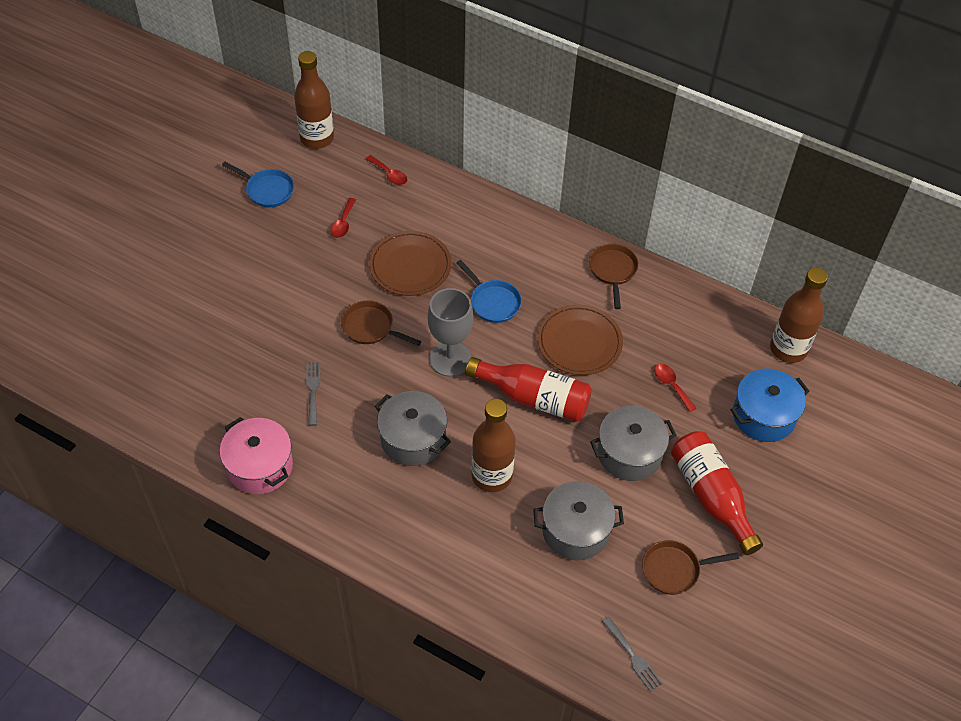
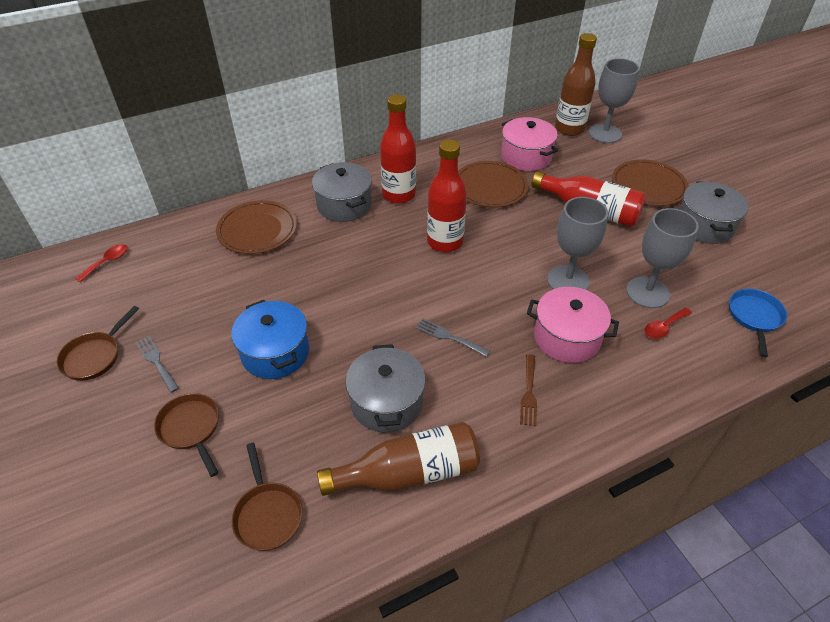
blue pan: 2 -> 1
brown bottle: 3 -> 2
brown fork: 0 -> 1
brown plate: 2 -> 3
grey goblet: 1 -> 3
pink pot: 1 -> 2
red bottle: 2 -> 3
red spoon: 3 -> 2

